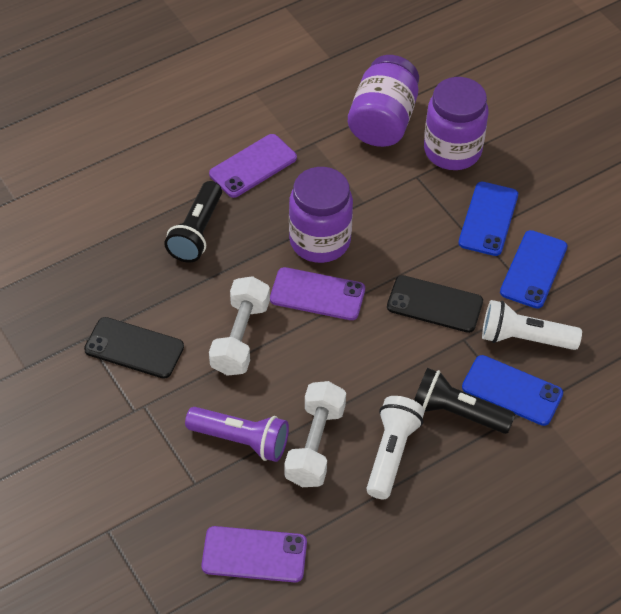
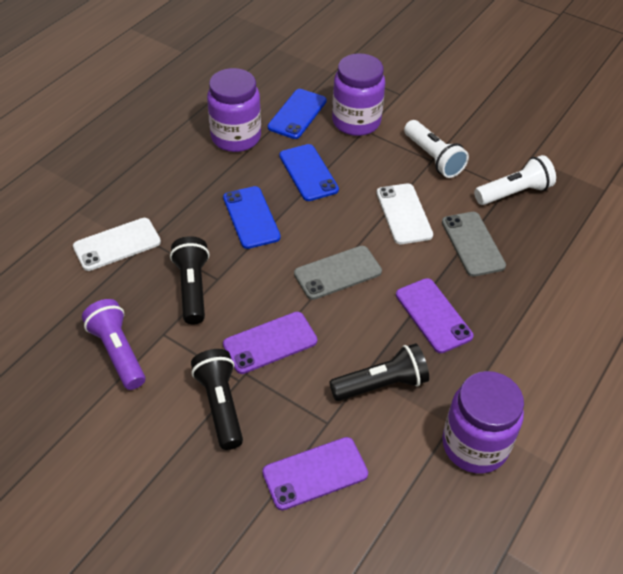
black flashlight: 2 -> 3
black phone: 2 -> 0
grey phone: 0 -> 2
white dumbbell: 2 -> 0
white phone: 0 -> 2

